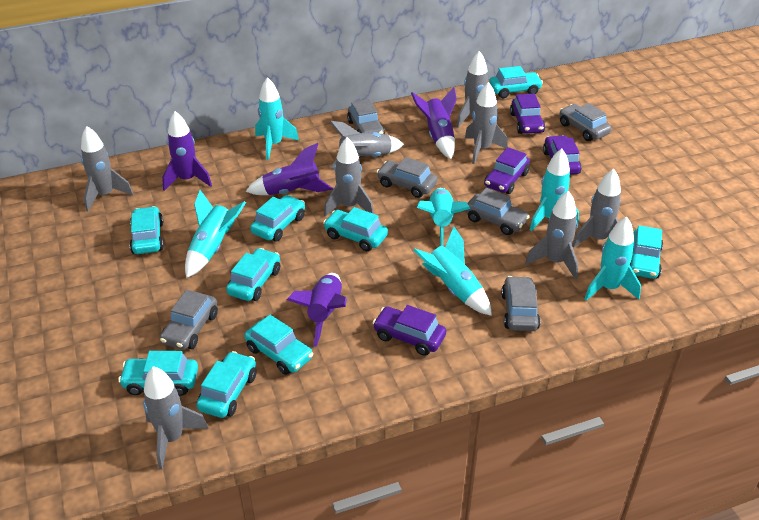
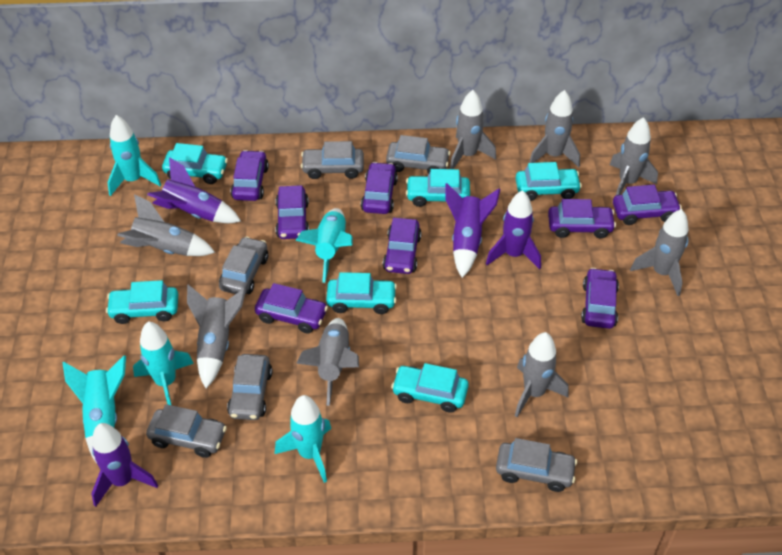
purple car: 4 -> 8
turquoise car: 9 -> 6
turquoise rocket: 6 -> 5

